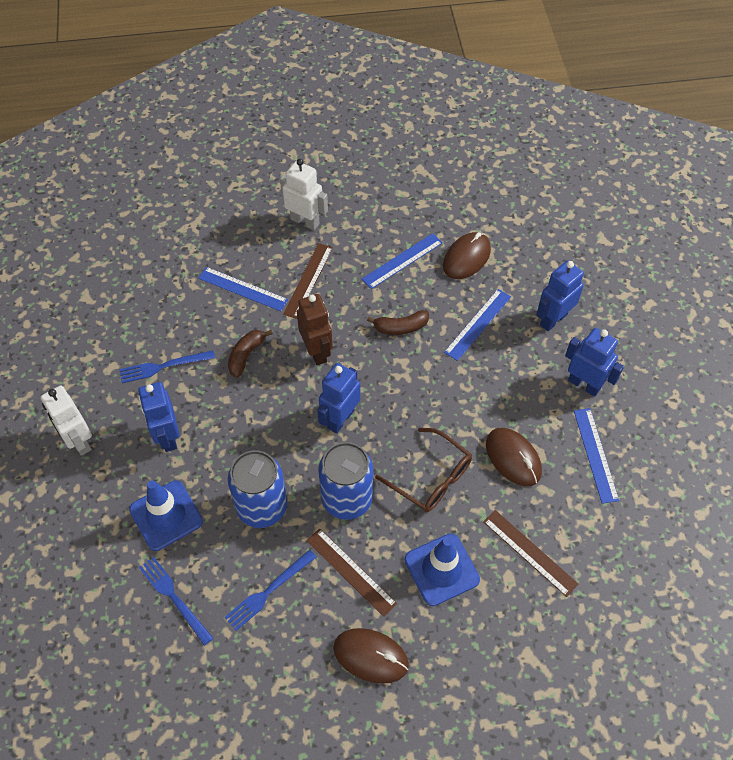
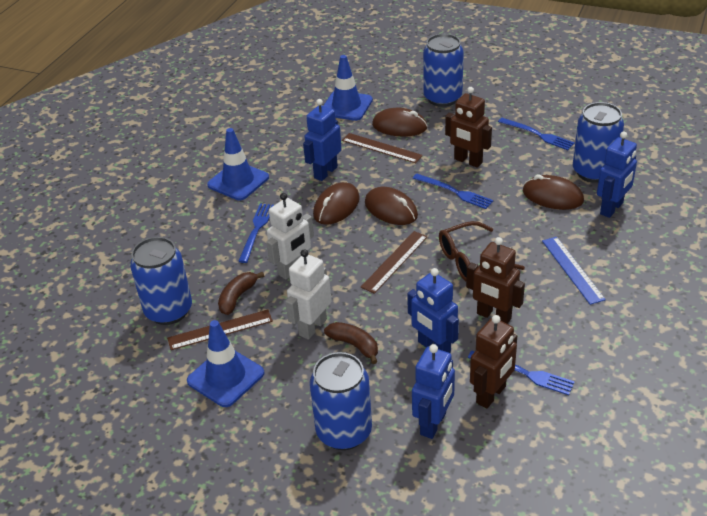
blue can: 2 -> 4
blue fork: 3 -> 4
blue ruler: 4 -> 1
blue traffic cone: 2 -> 3
brown mouse: 3 -> 4
brown robot: 1 -> 3

